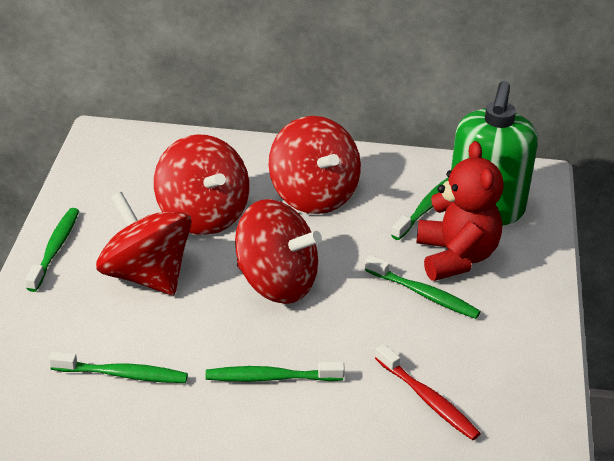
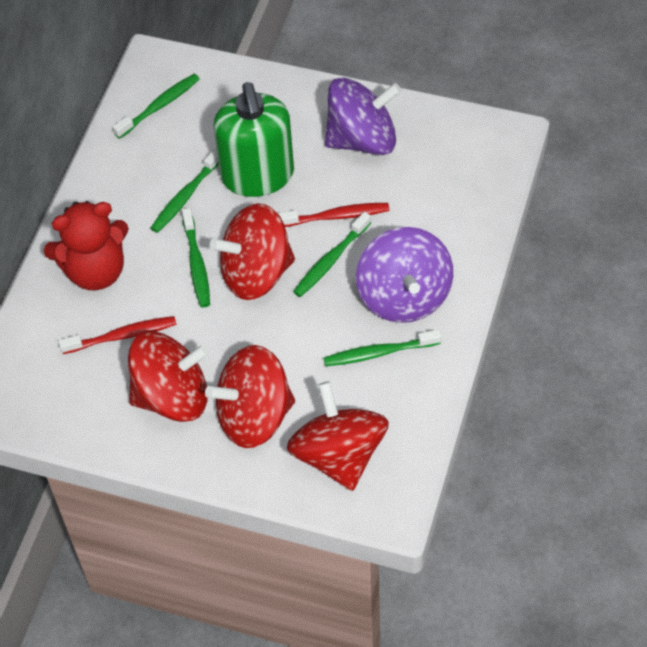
purple spinning top: 0 -> 2
red toothbrush: 1 -> 2

